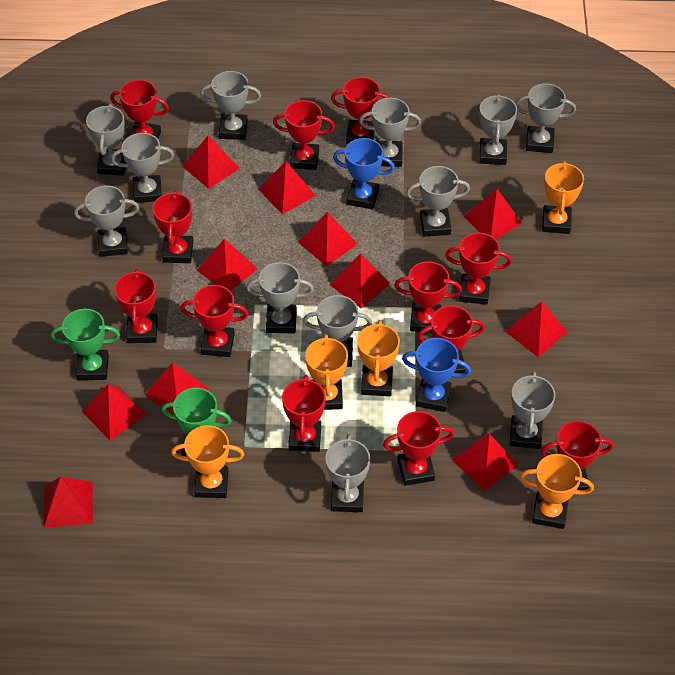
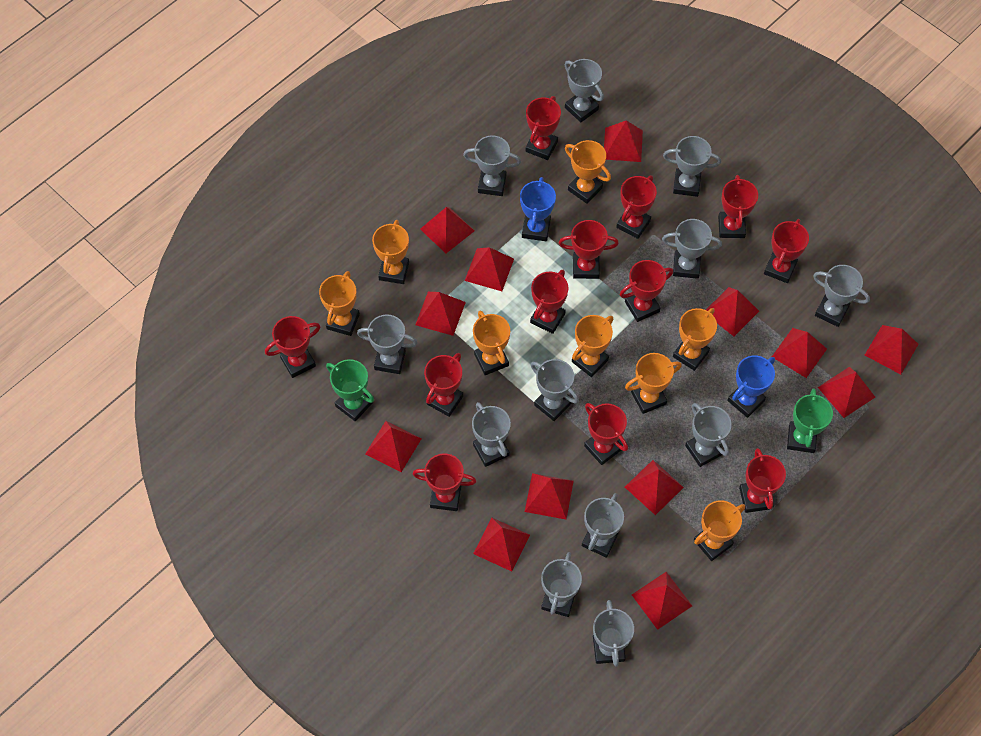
orange trophy: 5 -> 8
red pyramid: 11 -> 13

